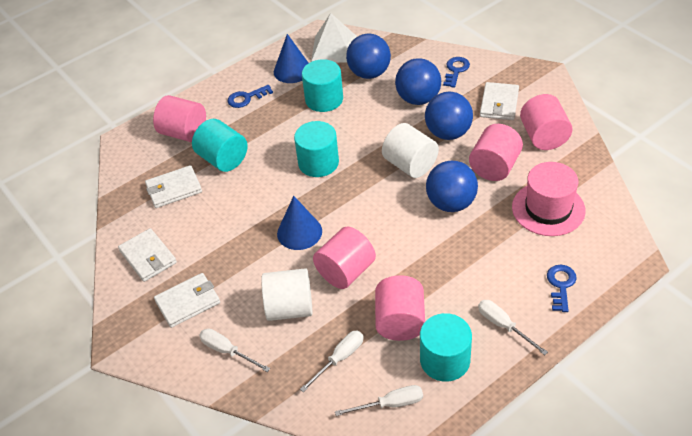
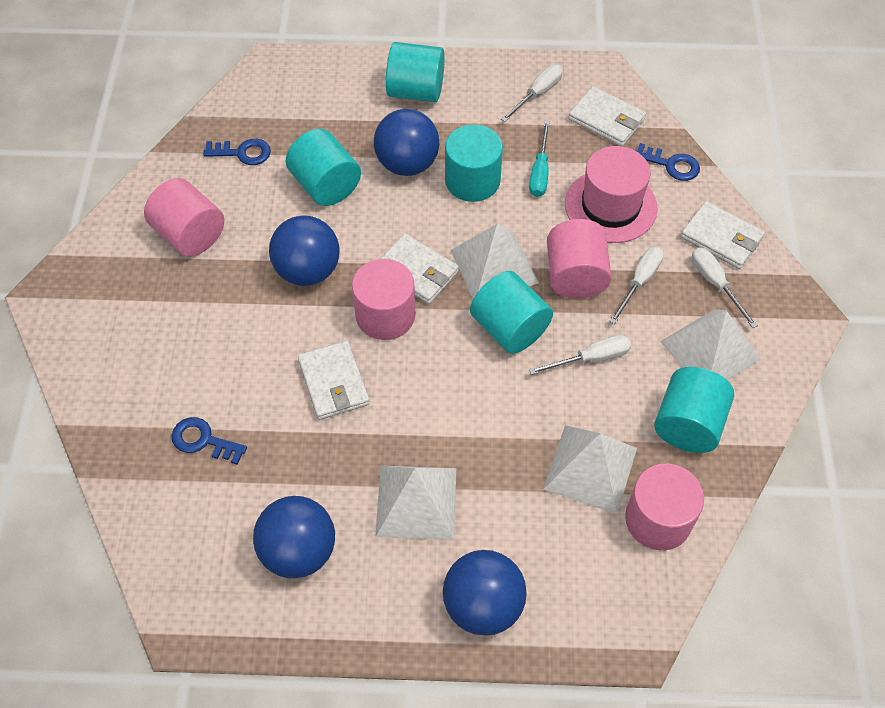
blue cone: 2 -> 0
pink cylinder: 5 -> 4
turquoise cylinder: 4 -> 5
turquoise screwdriver: 0 -> 1
white cylinder: 2 -> 0
white pyramid: 1 -> 4

